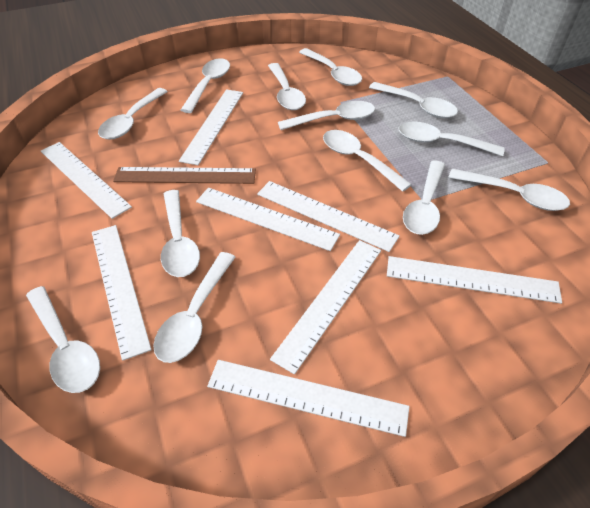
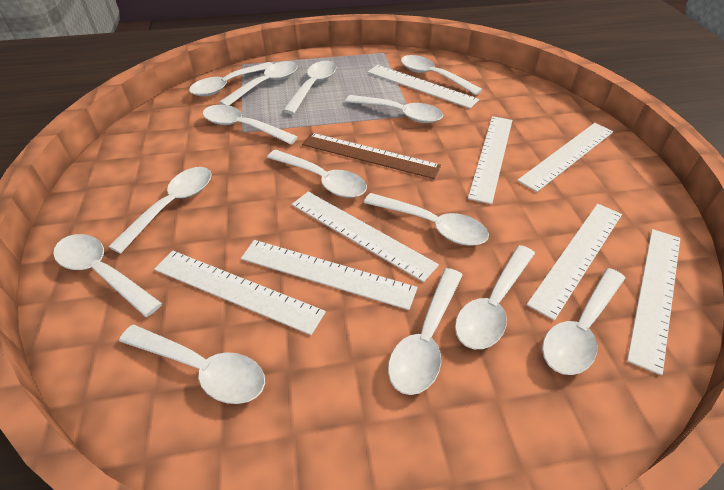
white spoon: 13 -> 14

